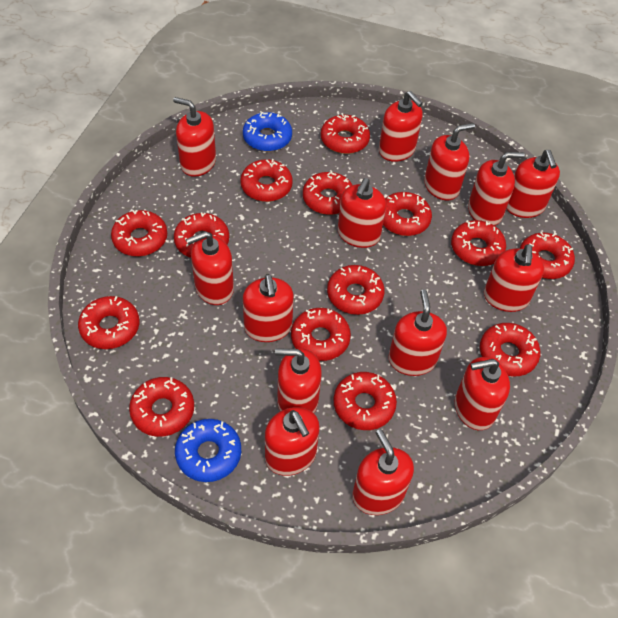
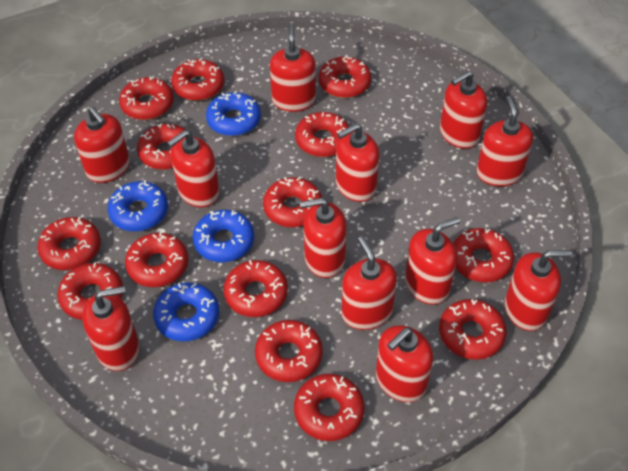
blue donut: 2 -> 4
red soap dispenser: 14 -> 12

